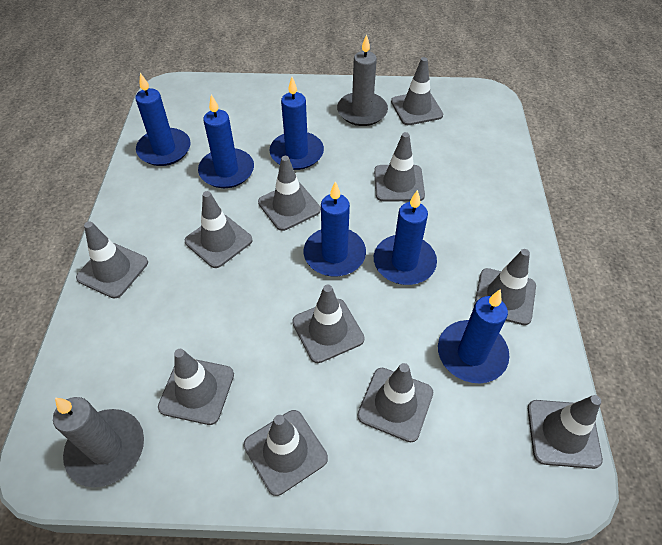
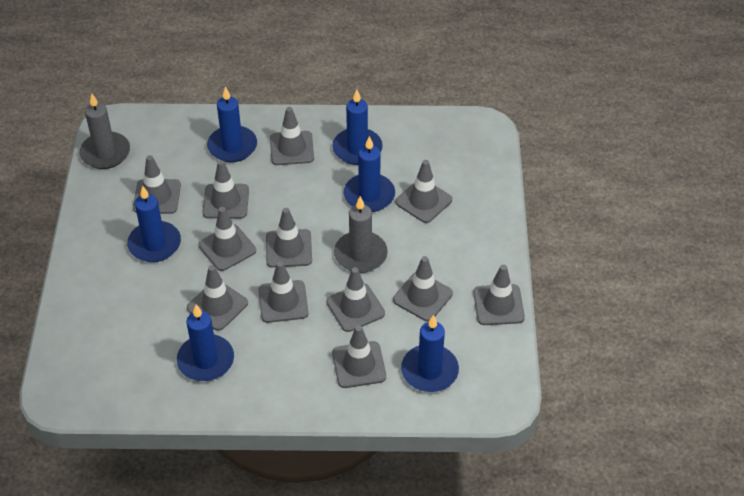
grey traffic cone: 11 -> 12

